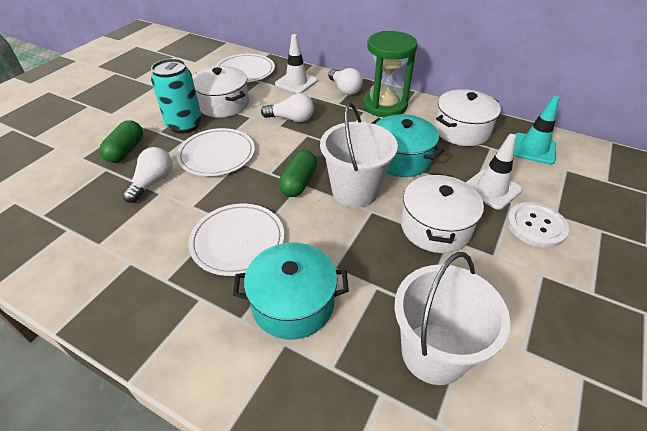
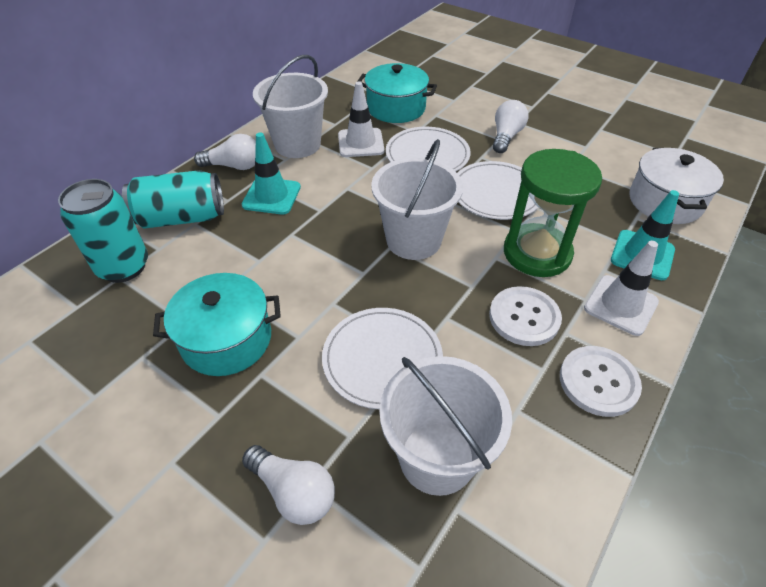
green capsule: 2 -> 0
turquoise can: 1 -> 2
turquoise traffic cone: 1 -> 2
white bucket: 2 -> 3
white button: 1 -> 2
white pot: 3 -> 1

